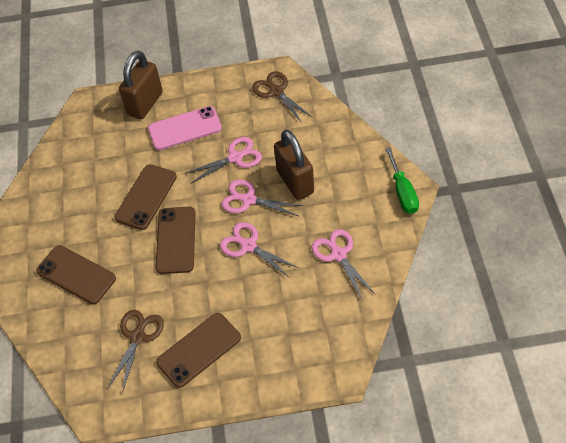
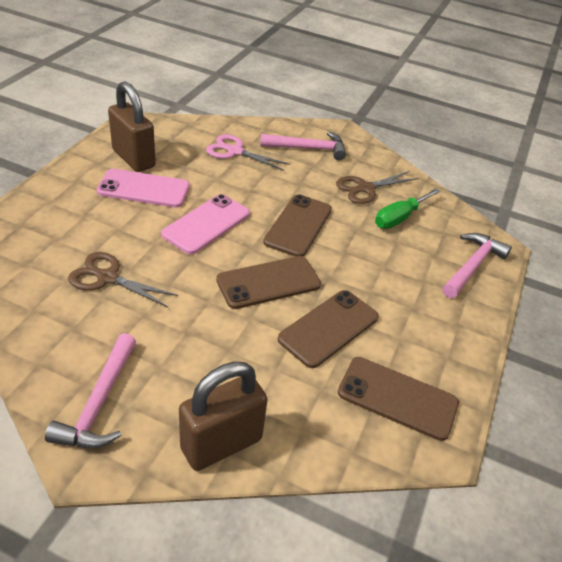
pink hammer: 0 -> 3
pink phone: 1 -> 2
pink scissors: 4 -> 1

